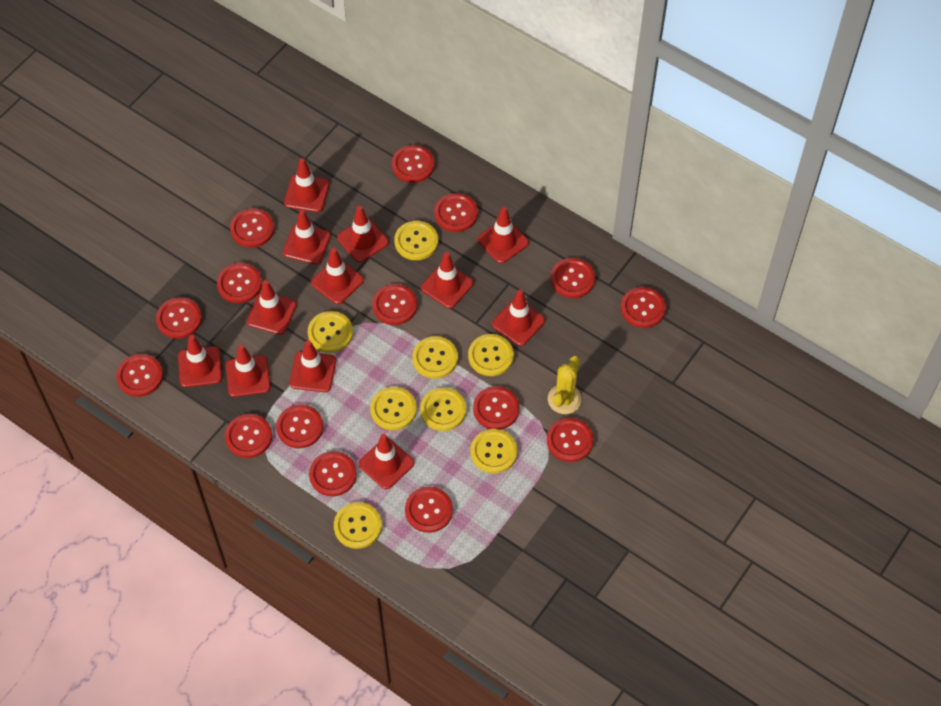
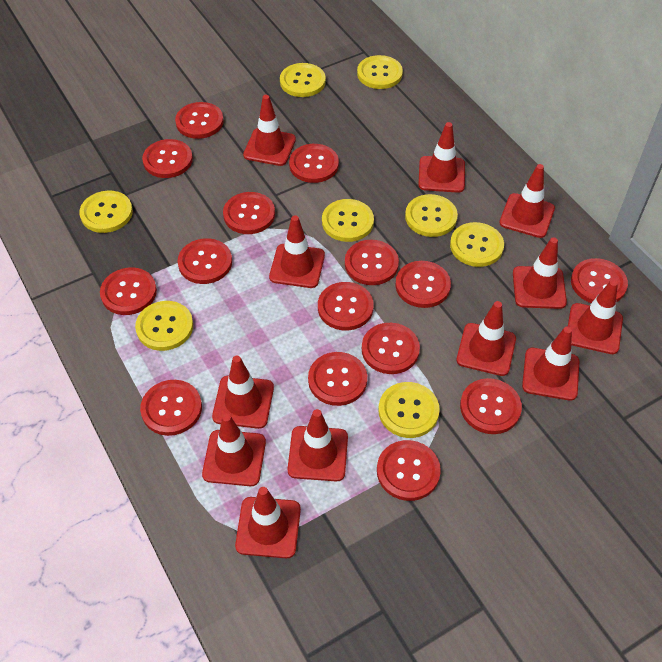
yellow cactus: 1 -> 0

